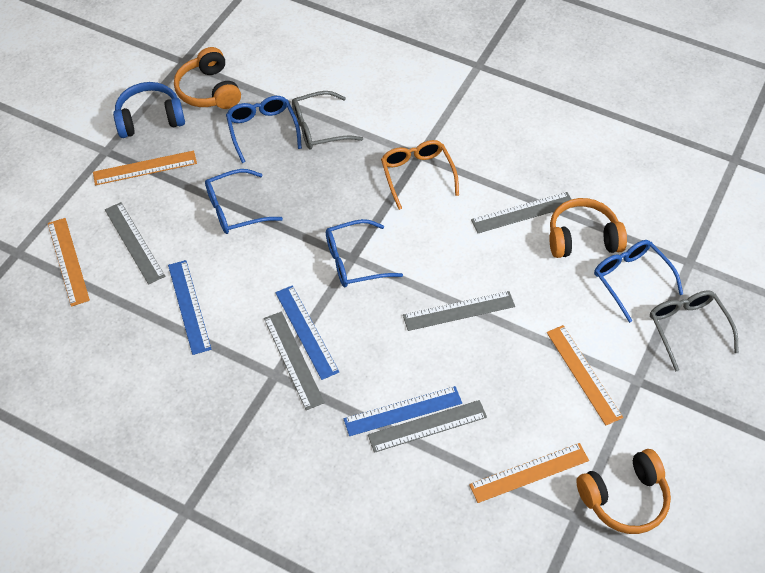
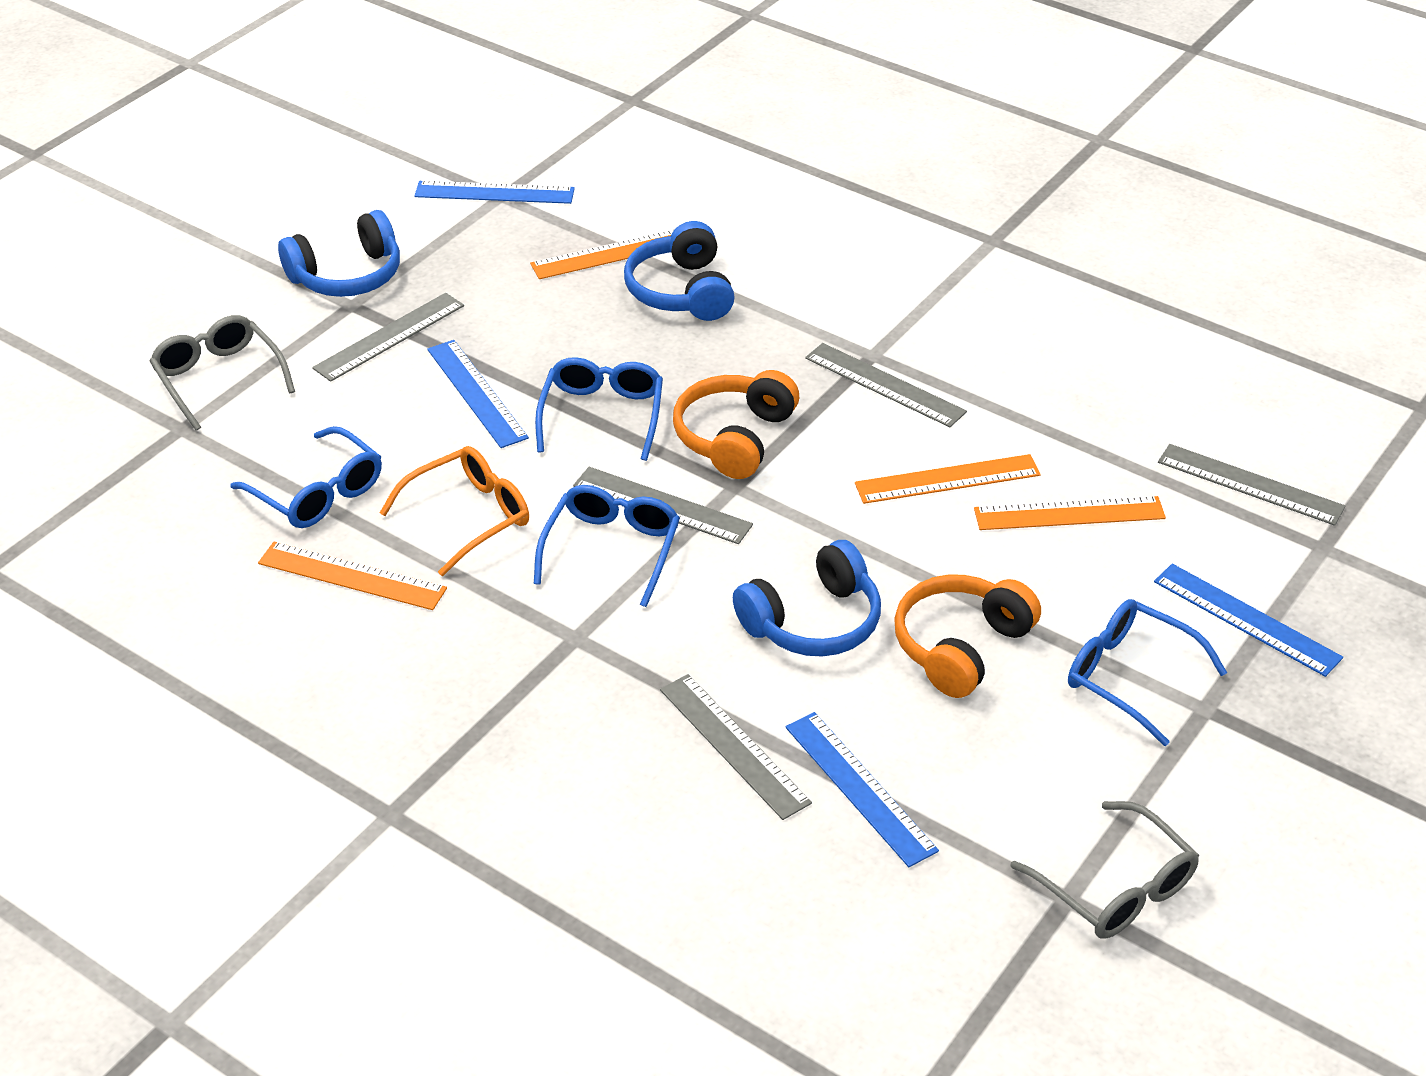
blue headphones: 1 -> 3
blue ruler: 3 -> 4
orange headphones: 3 -> 2

